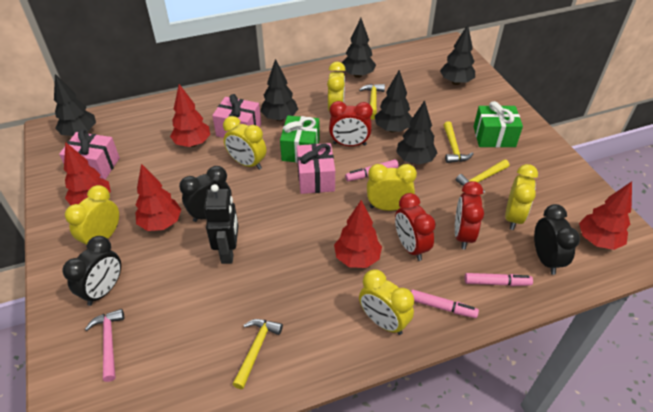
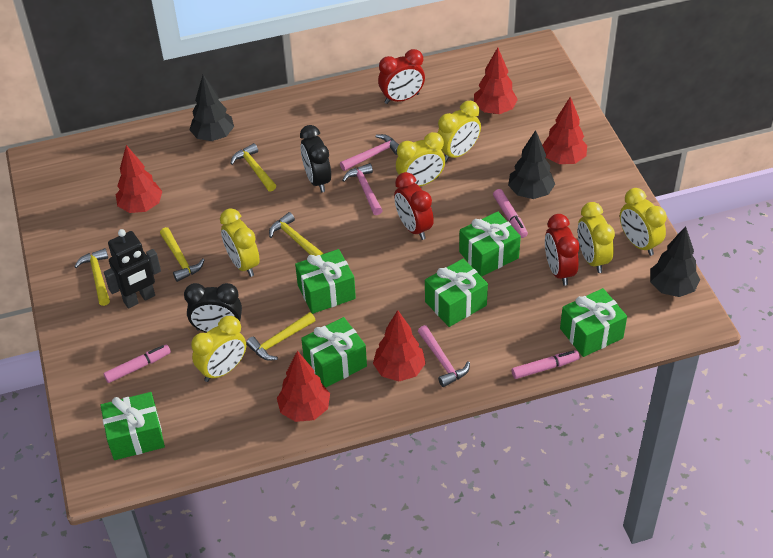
black clock: 3 -> 2
black tree: 6 -> 3
green gift: 2 -> 6
pink gift: 3 -> 0
pink hammer: 1 -> 3
yellow hammer: 4 -> 5

